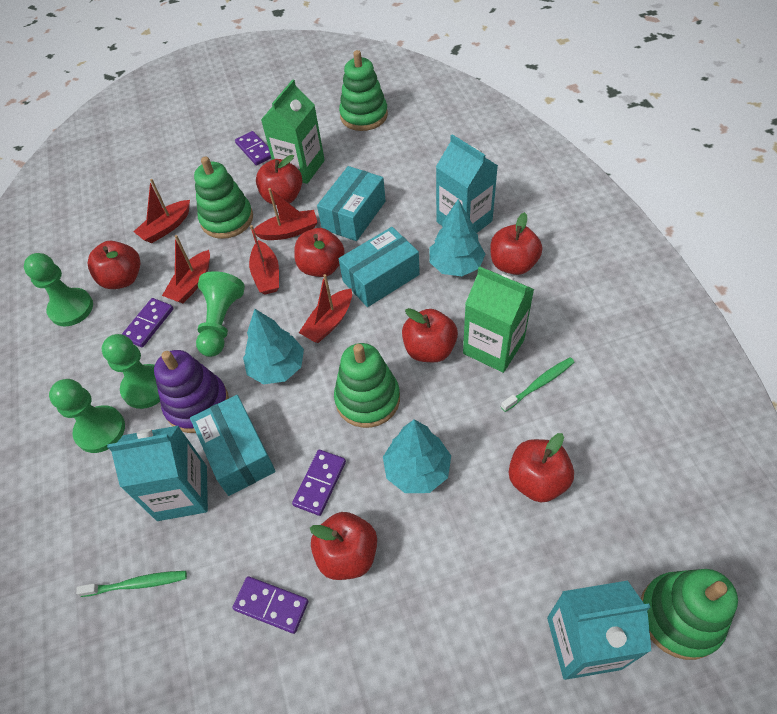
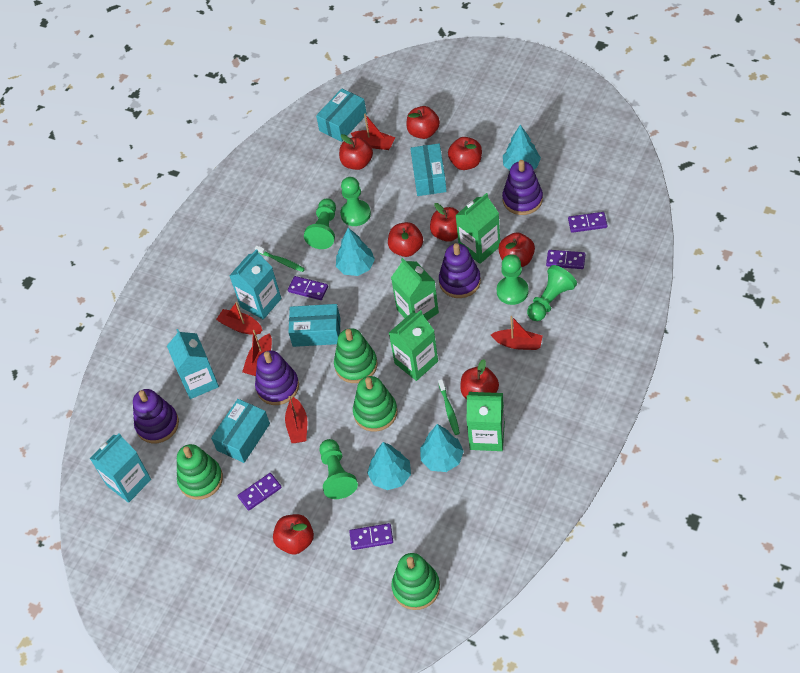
green carton: 2 -> 4
green pawn: 4 -> 5
purple domino: 4 -> 5
purple stacking toy: 1 -> 4
red apple: 7 -> 8
turquoise box: 3 -> 4
turquoise tree: 3 -> 4

